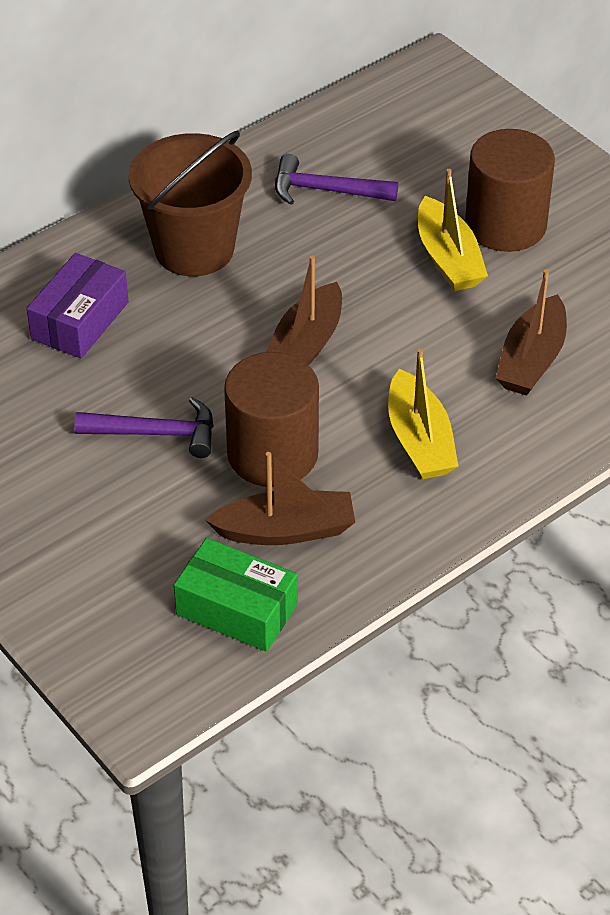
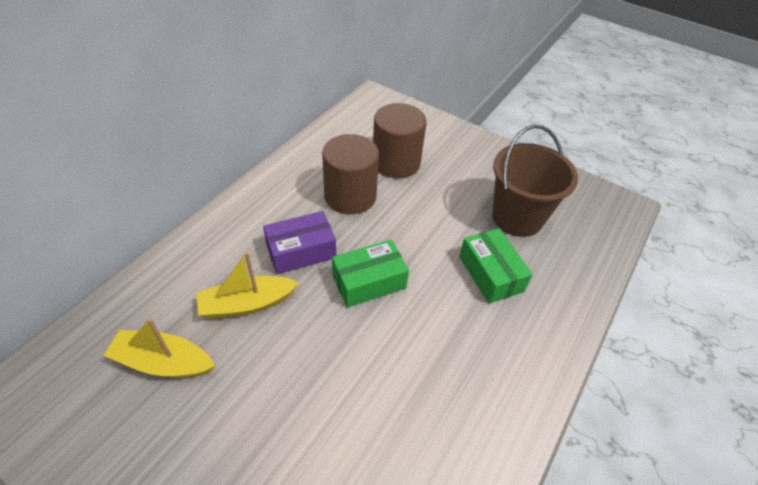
brown boat: 3 -> 0
green box: 1 -> 2
purple hammer: 2 -> 0

